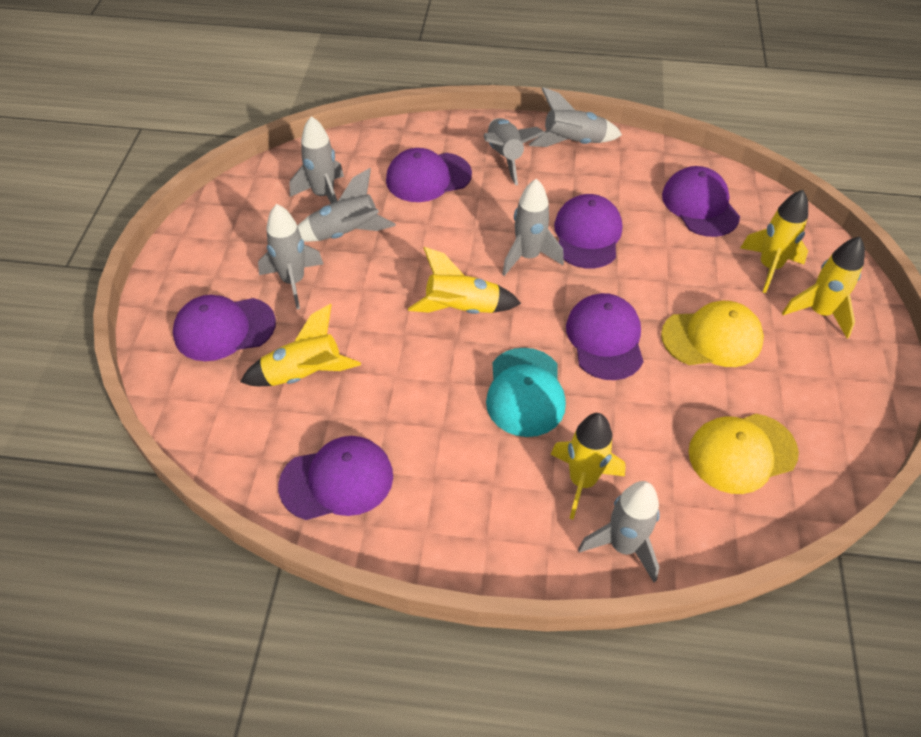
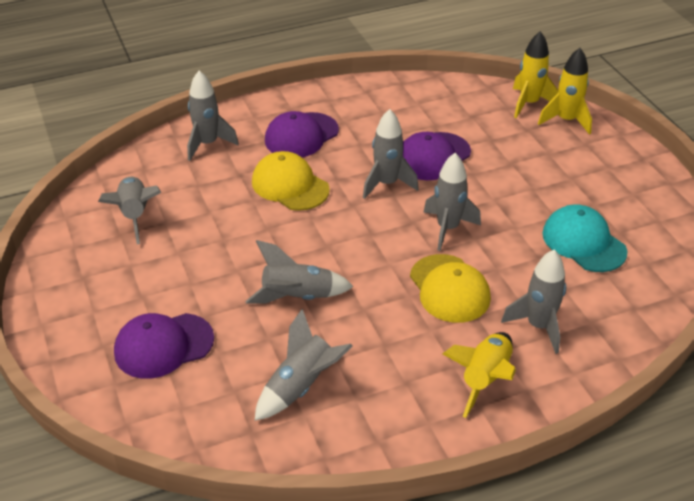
purple cap: 6 -> 3
yellow rocket: 5 -> 3

